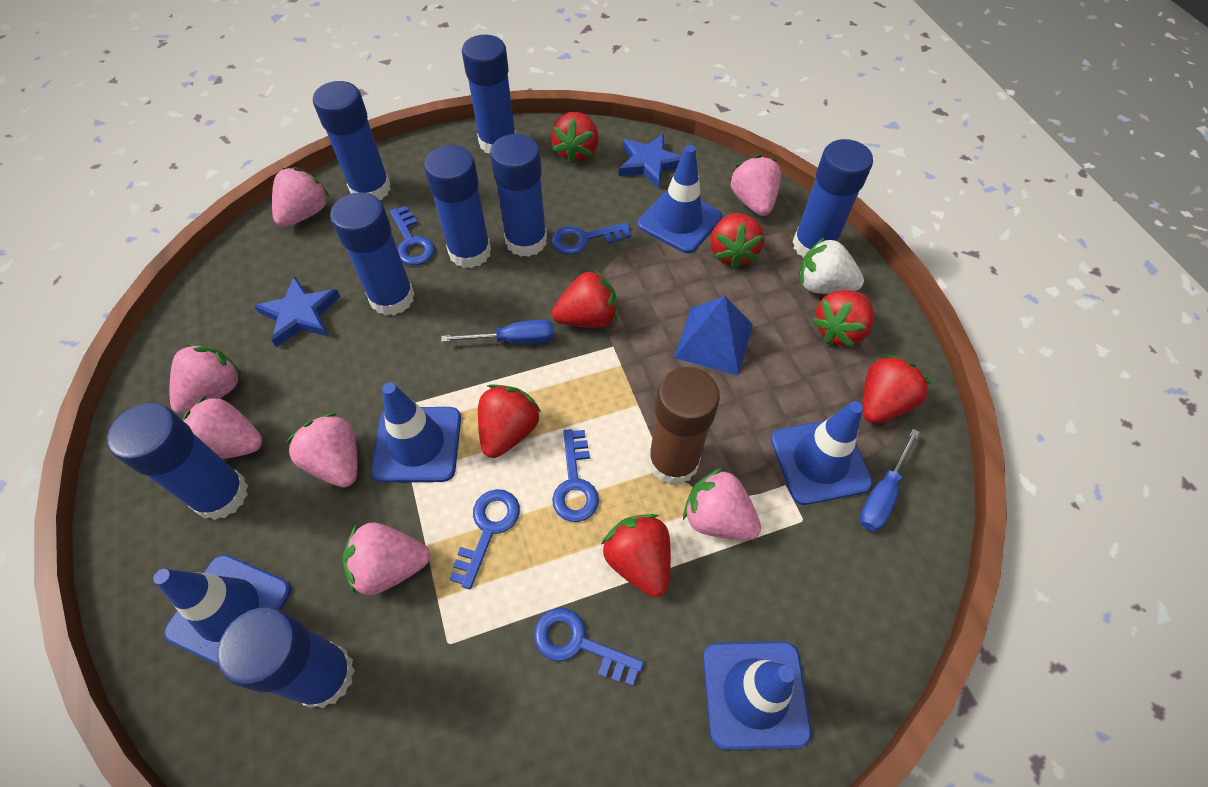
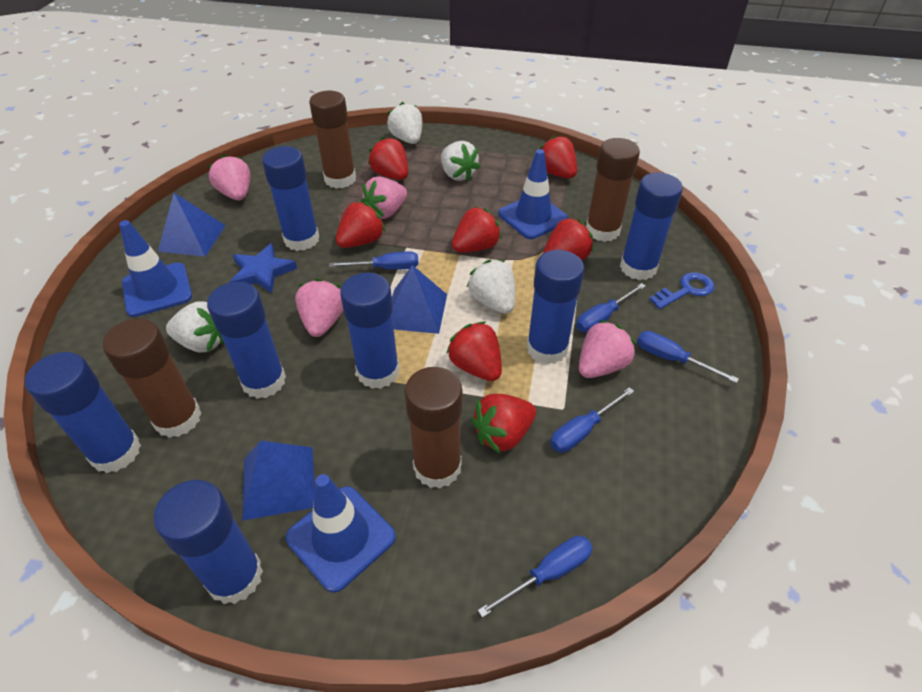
blue glue stick: 8 -> 7
blue key: 5 -> 1
blue pyramid: 1 -> 3
blue screwdriver: 2 -> 5
blue star: 2 -> 1
blue traffic cone: 5 -> 3
brown glue stick: 1 -> 4
pink strawberry: 7 -> 4
white strawberry: 1 -> 4

